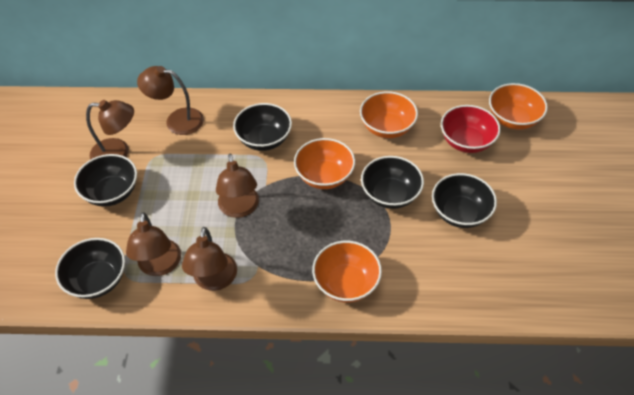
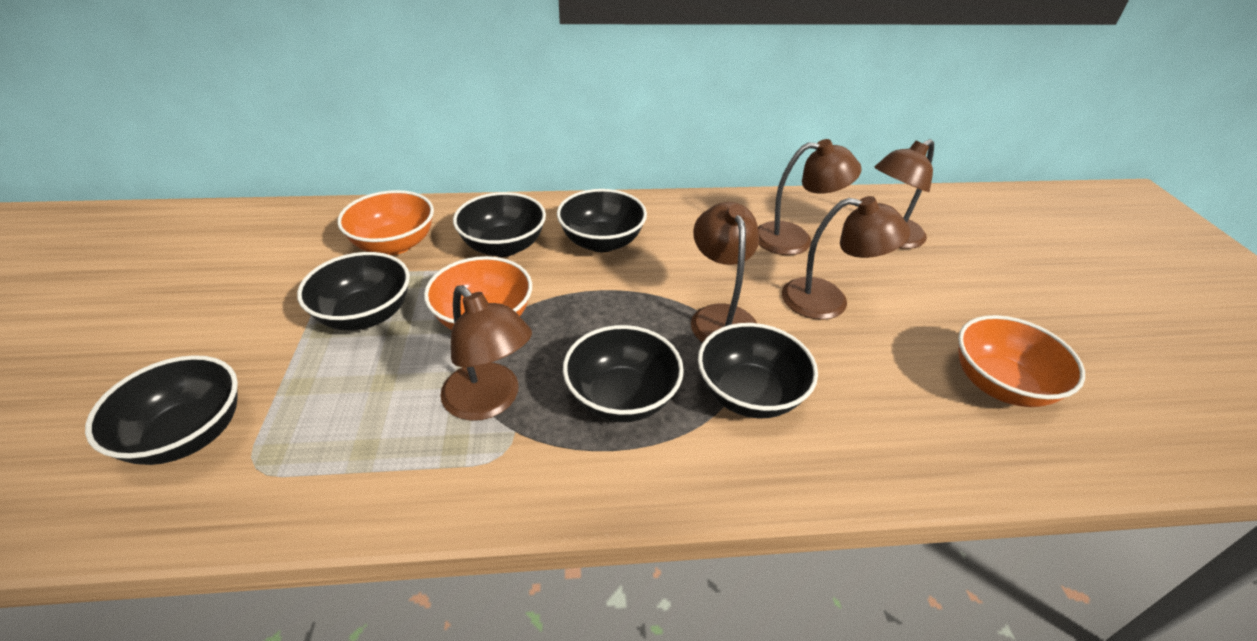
black bowl: 5 -> 6
orange bowl: 4 -> 3
red bowl: 1 -> 0

